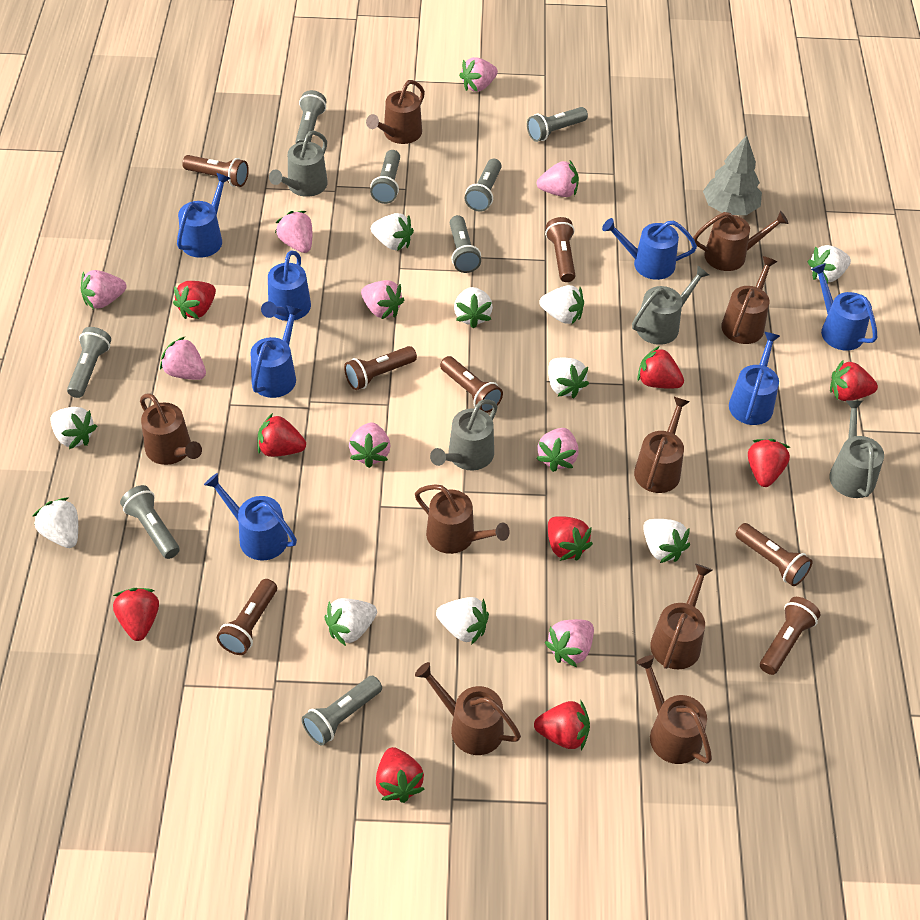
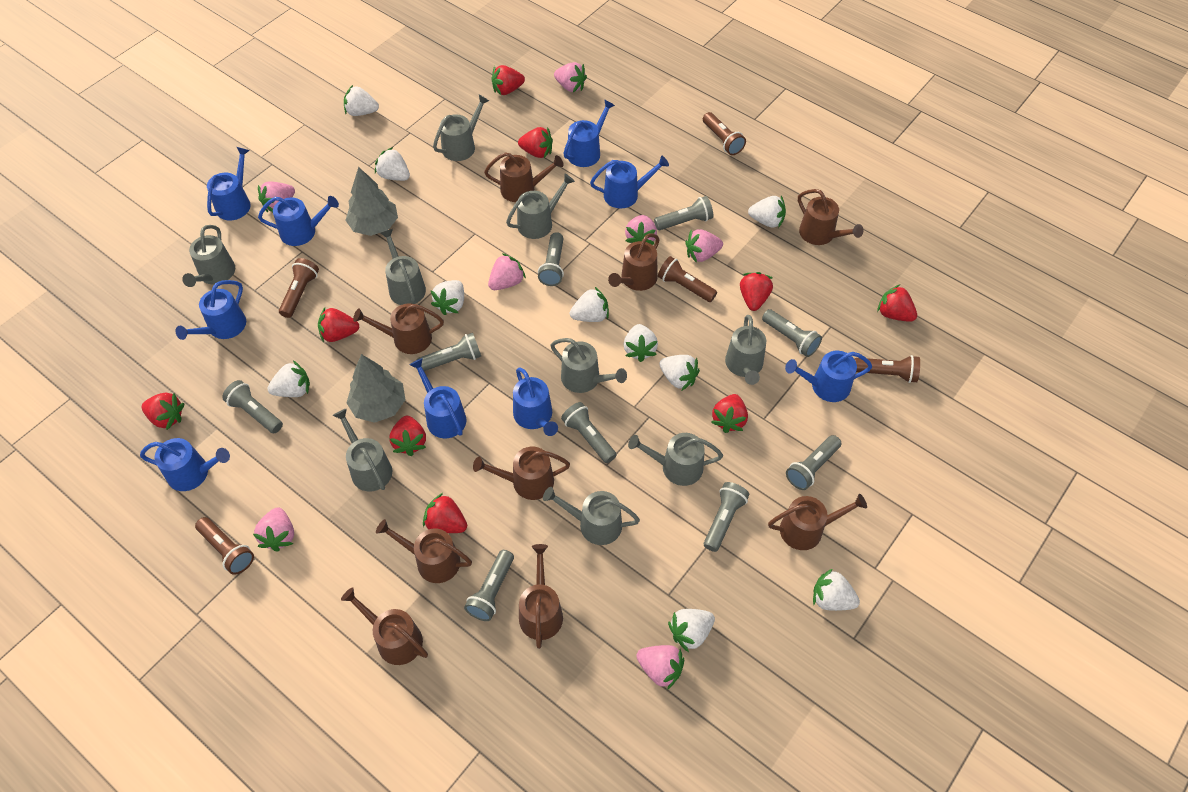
blue watering can: 7 -> 9
brown flashlight: 7 -> 5
grey flashlight: 8 -> 9
grey tree: 1 -> 2
grey watering can: 4 -> 9
pink strawberry: 9 -> 7

